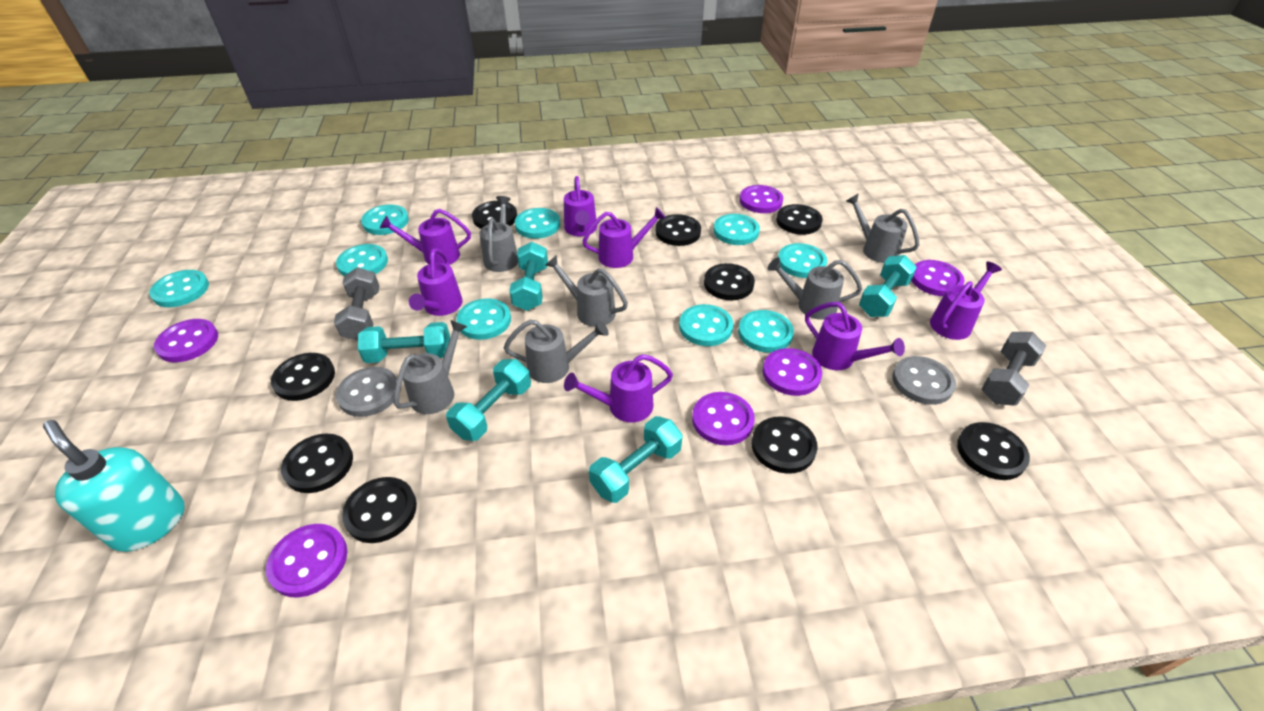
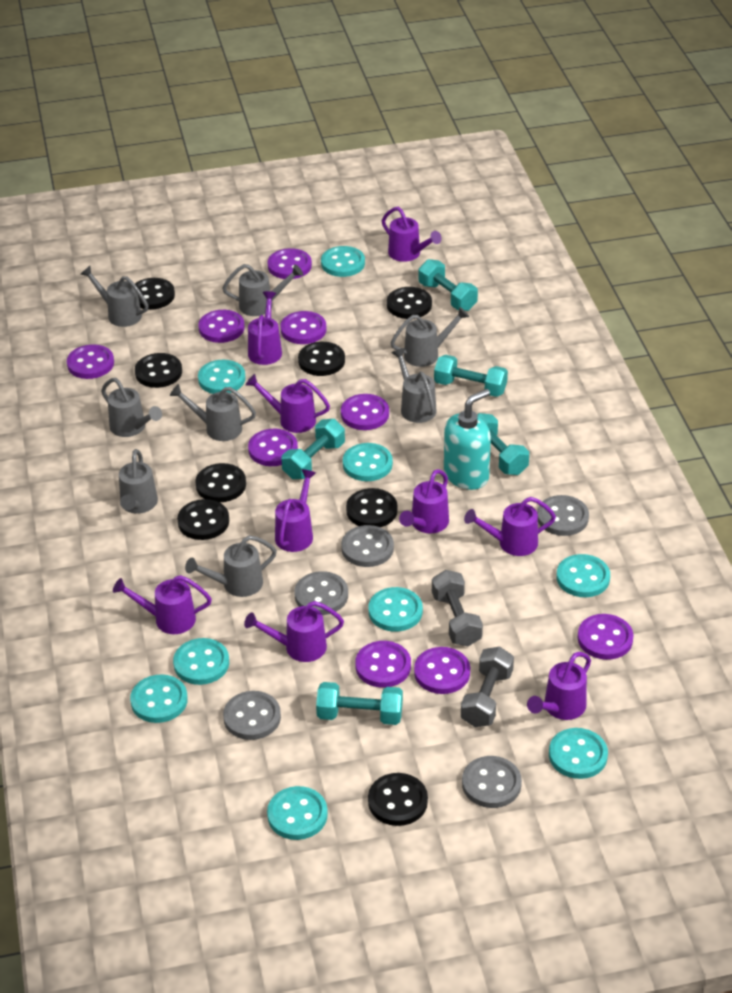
black button: 9 -> 8
grey button: 2 -> 5
grey watering can: 6 -> 8
purple button: 6 -> 9
purple watering can: 7 -> 9

